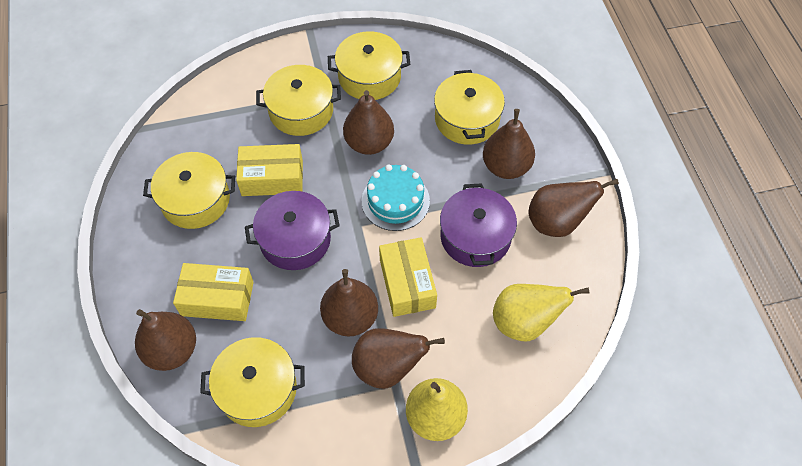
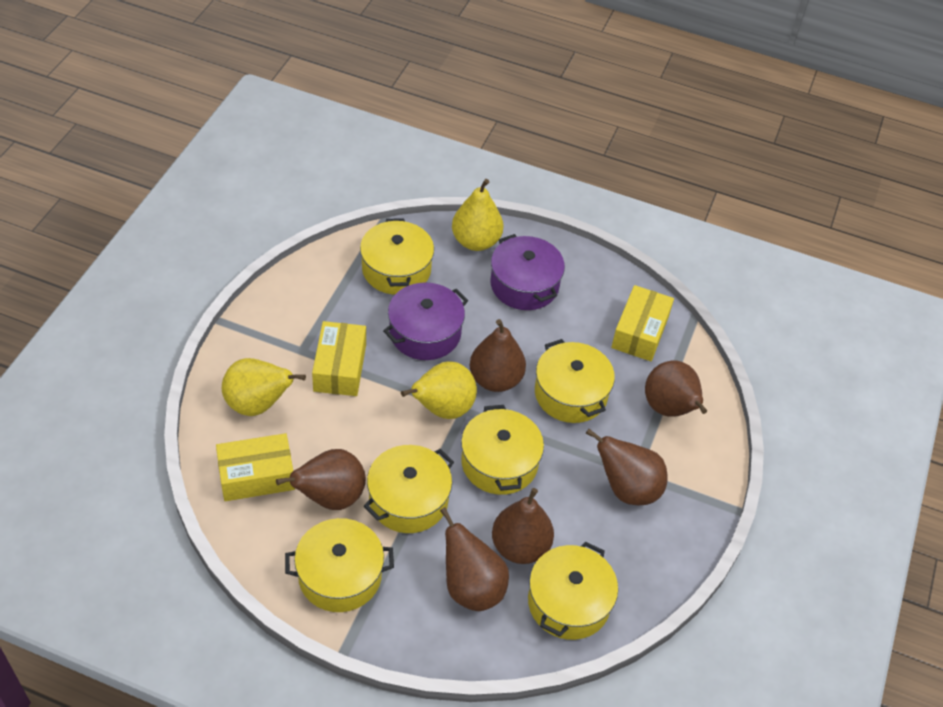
turquoise cake: 1 -> 0
yellow pear: 2 -> 3
yellow pot: 5 -> 6

